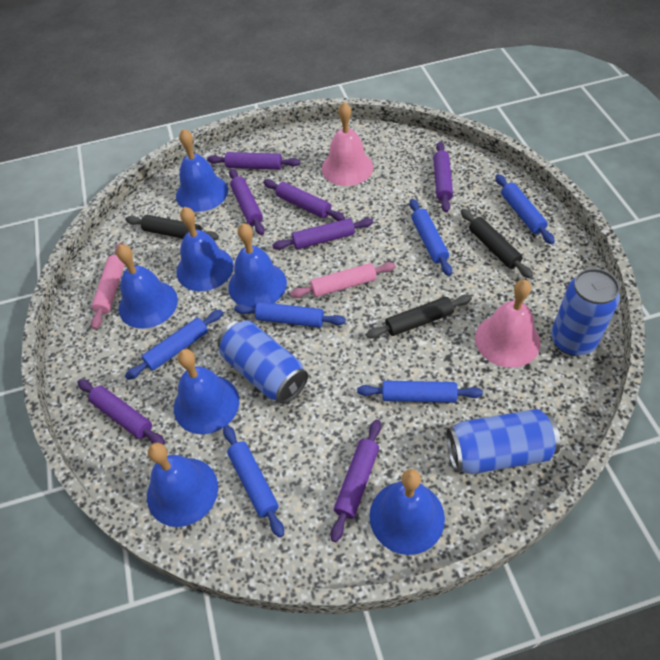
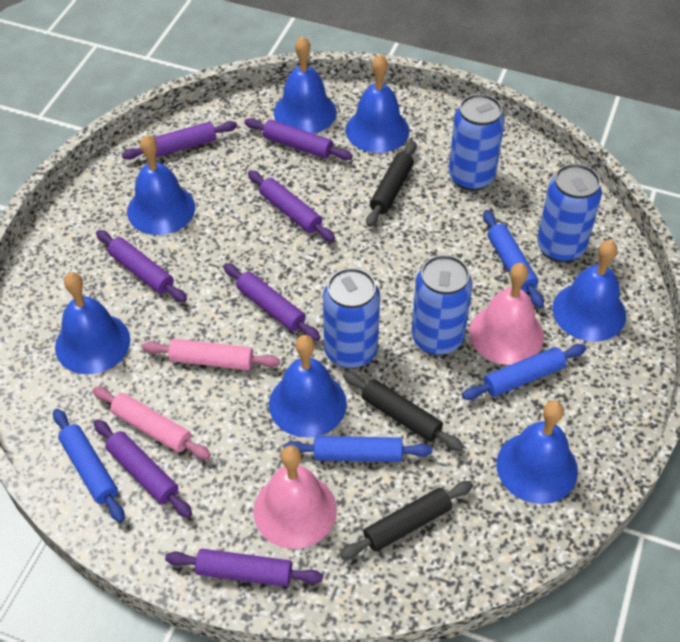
blue can: 3 -> 4
blue rolling pin: 6 -> 4

